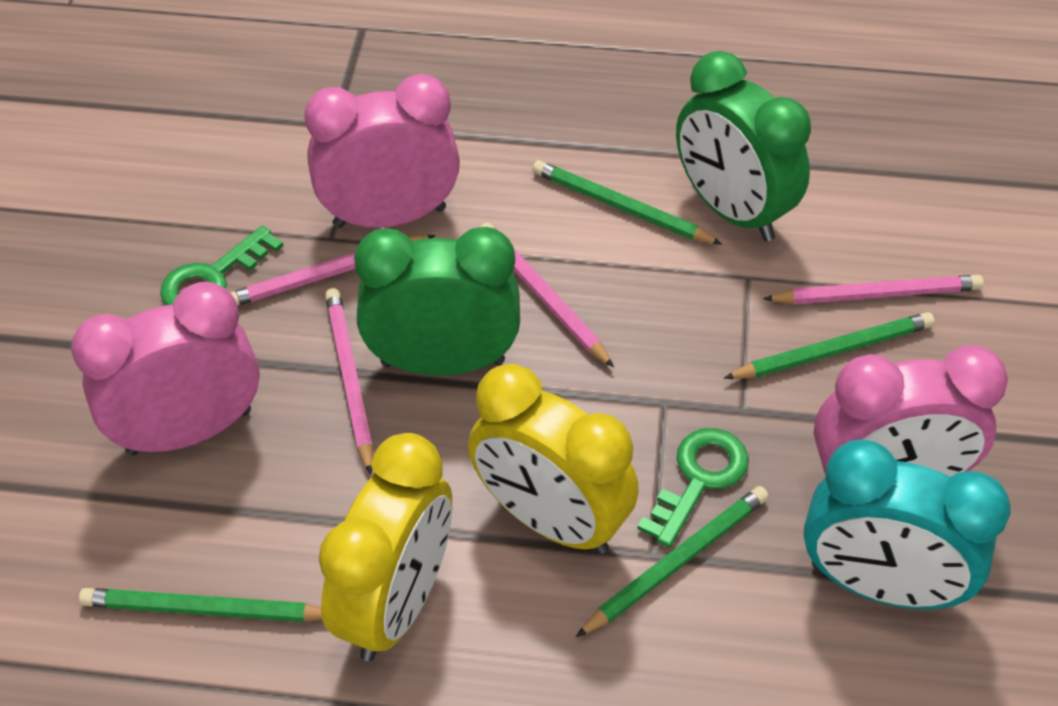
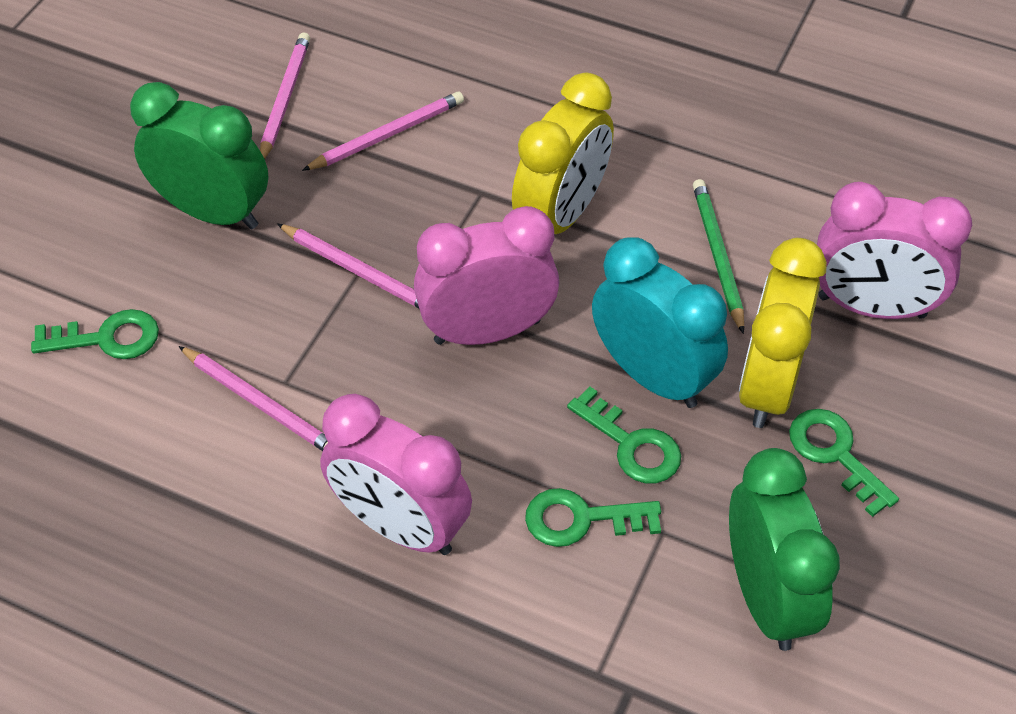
green key: 2 -> 4
green pencil: 4 -> 1

